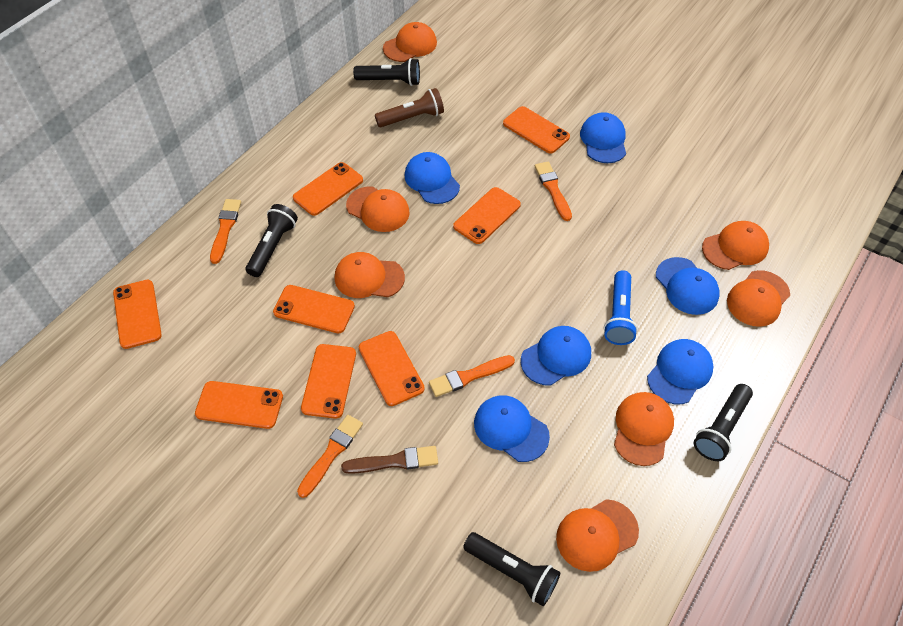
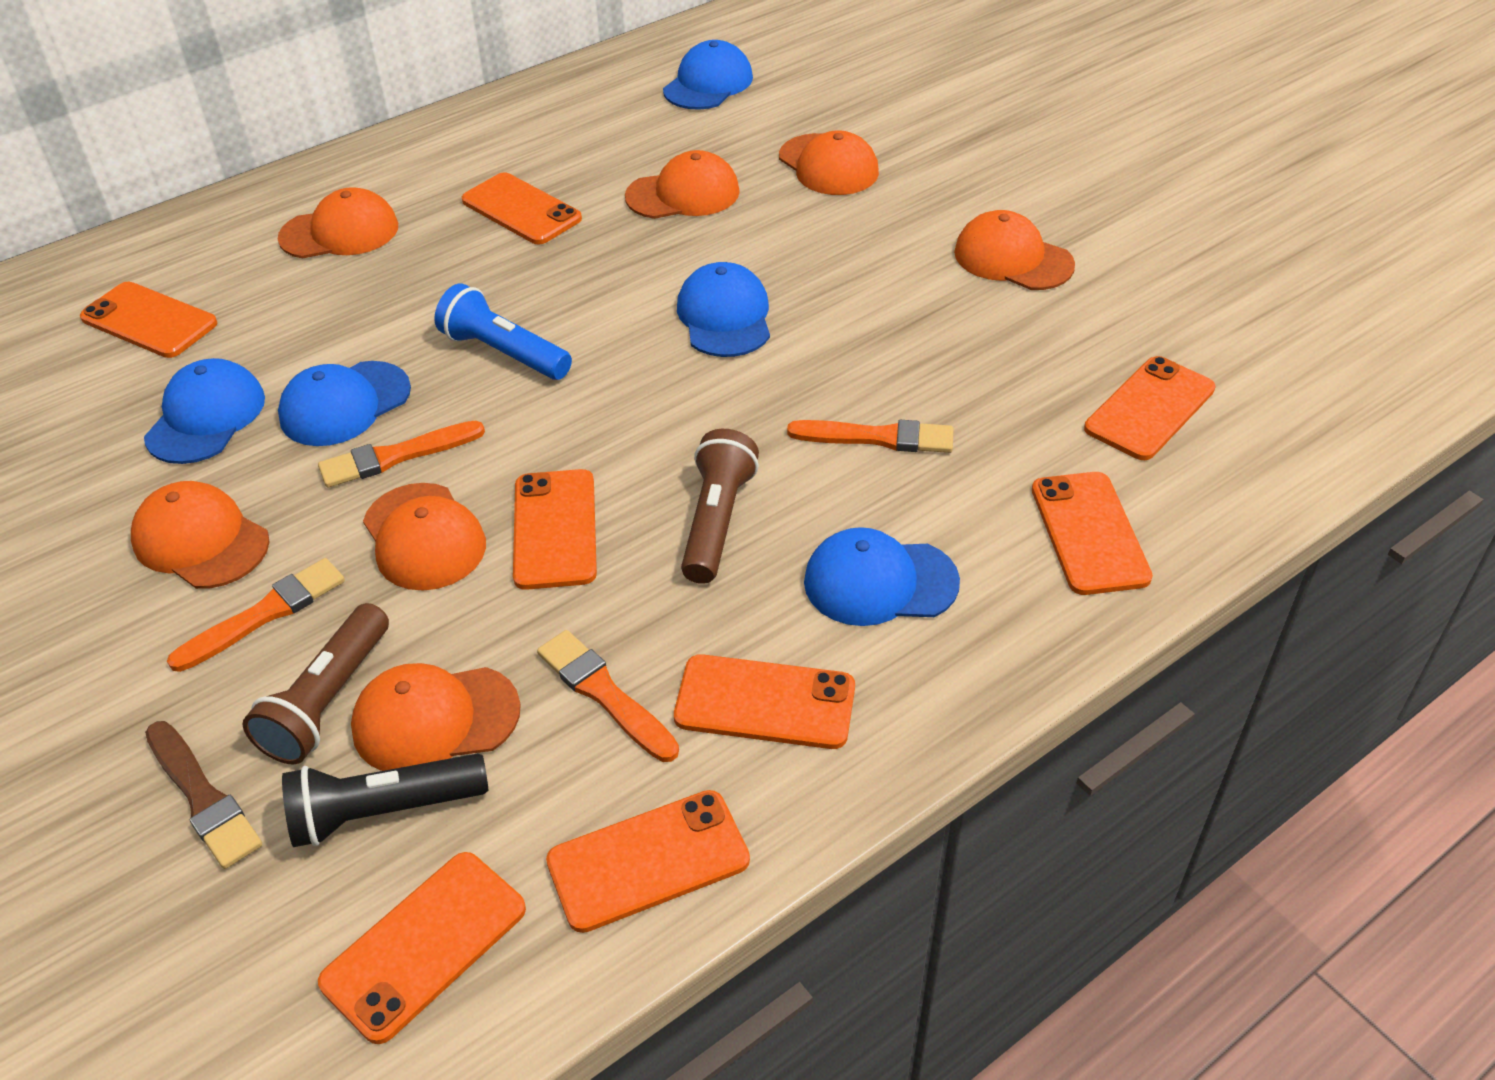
black flashlight: 4 -> 1
blue cap: 6 -> 5
brown flashlight: 1 -> 2

